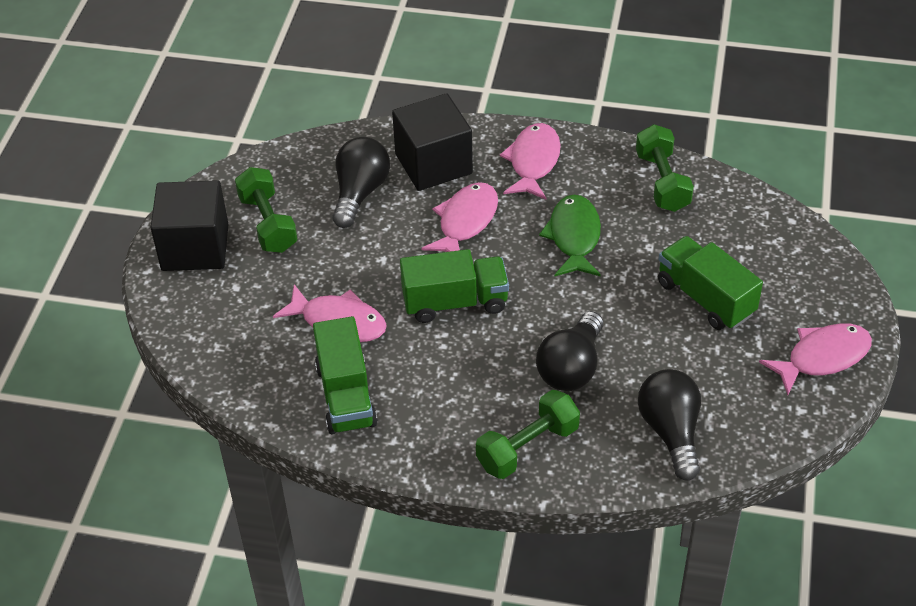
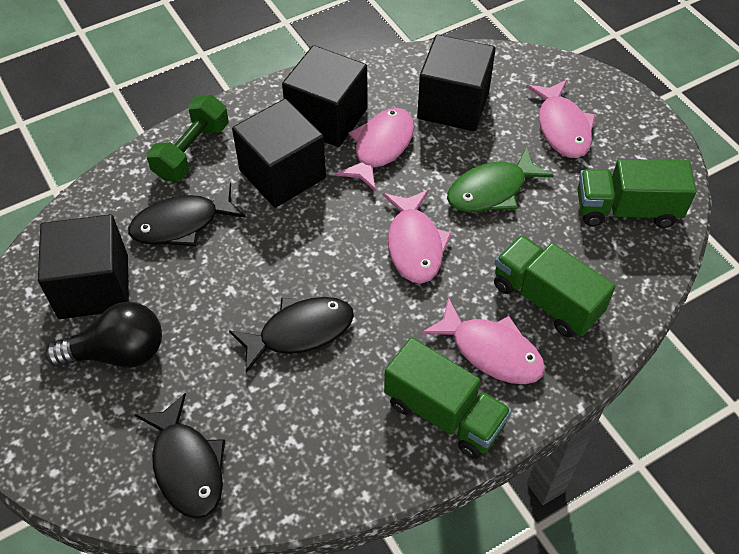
black cube: 2 -> 4
black fish: 0 -> 3
black light bulb: 3 -> 1
green dumbbell: 3 -> 1

